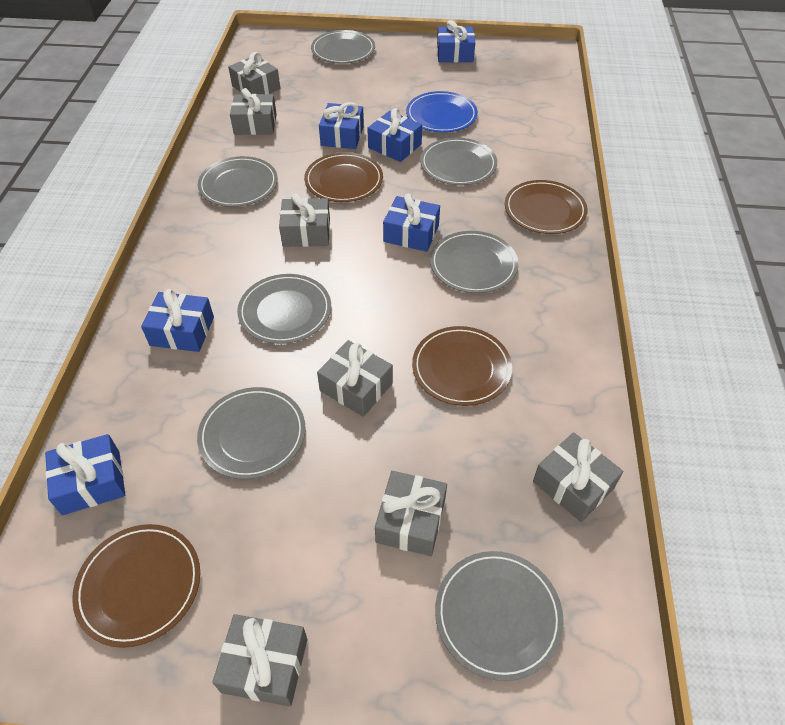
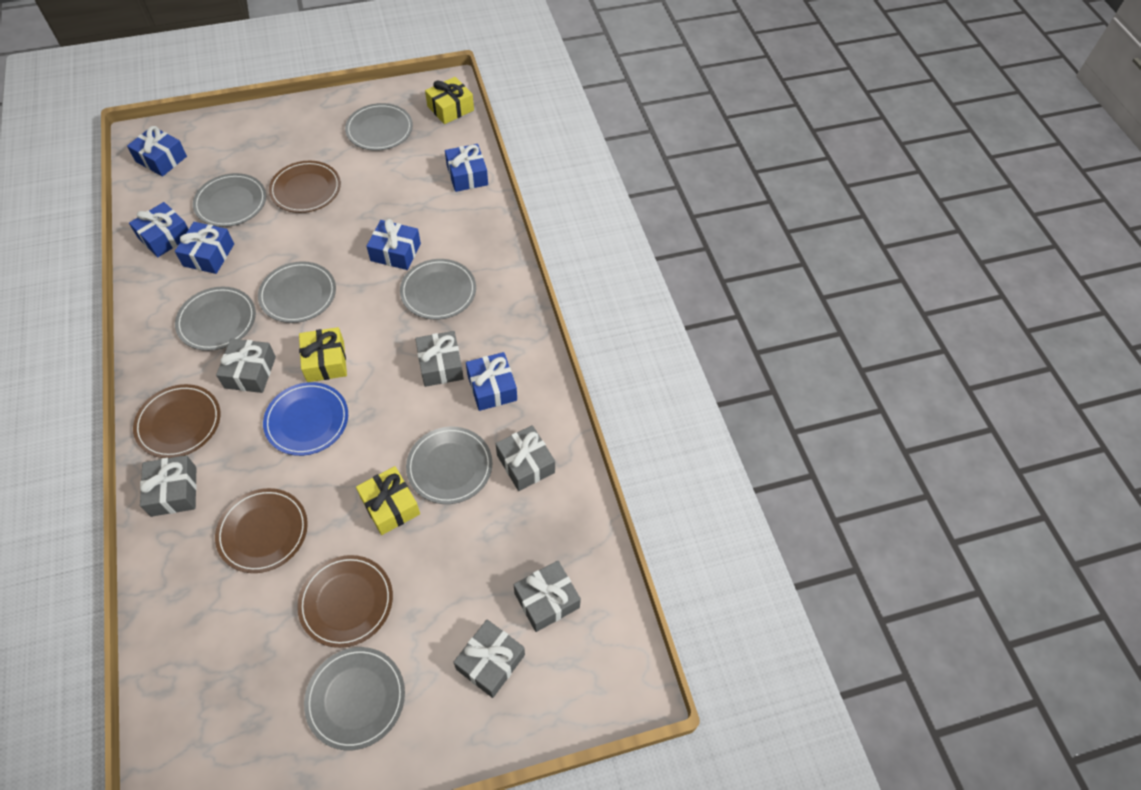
grey gift: 7 -> 6
yellow gift: 0 -> 3

